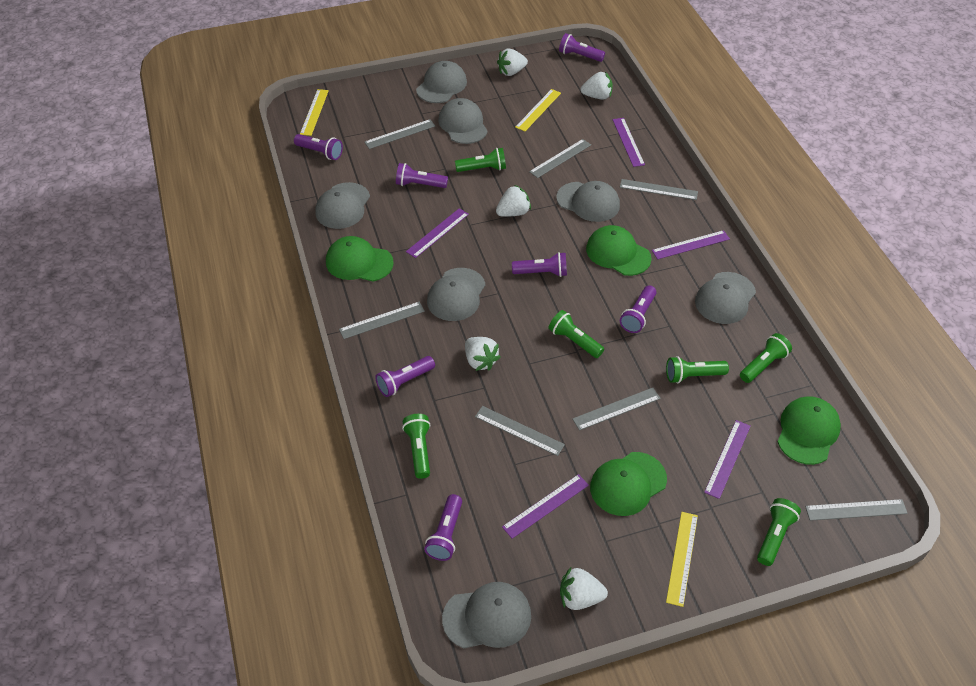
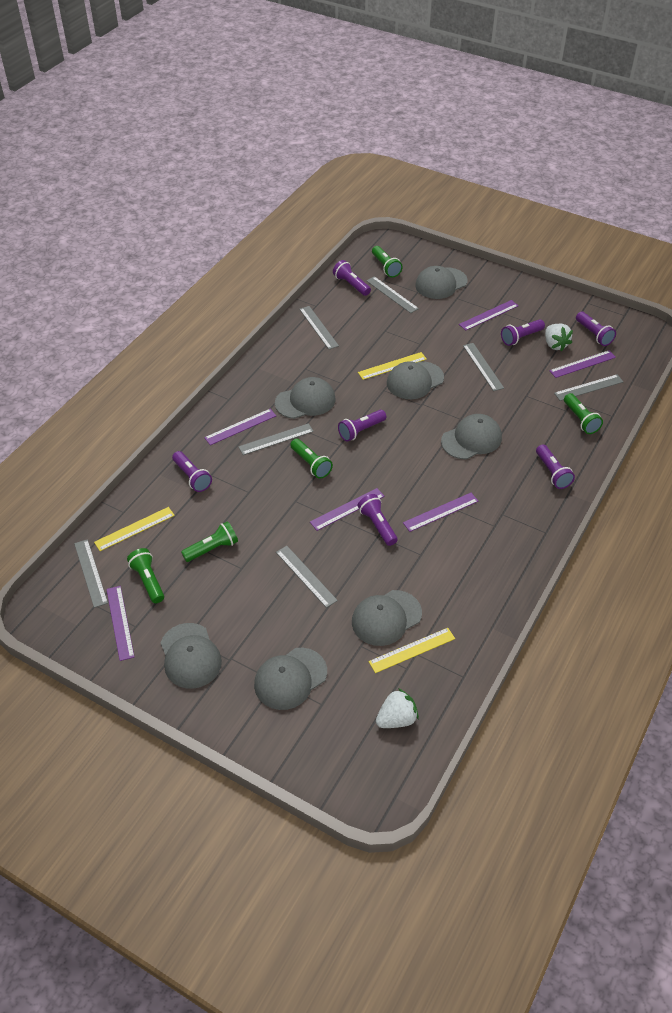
green cap: 4 -> 0
green flashlight: 6 -> 5
purple ruler: 5 -> 6
white strawberry: 5 -> 2

